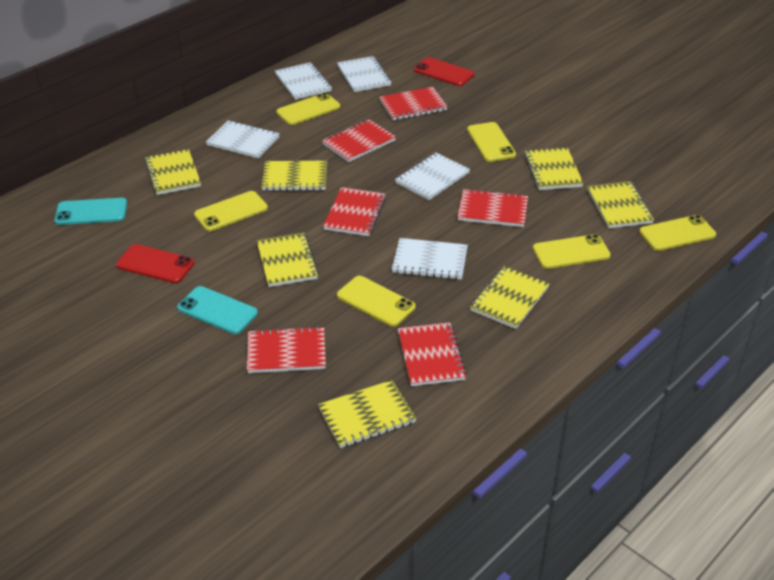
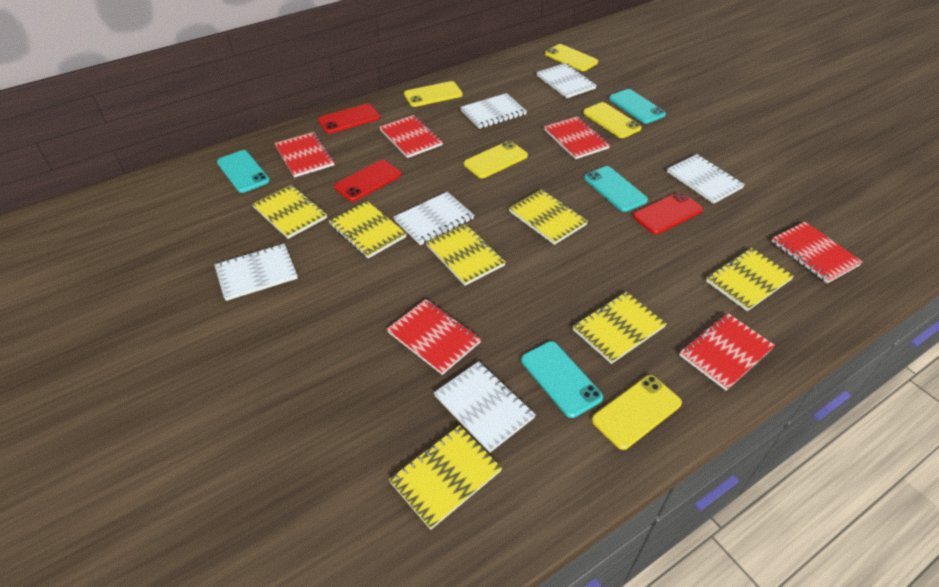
red phone: 2 -> 3
turquoise phone: 2 -> 4
white notebook: 5 -> 6
yellow phone: 6 -> 5

